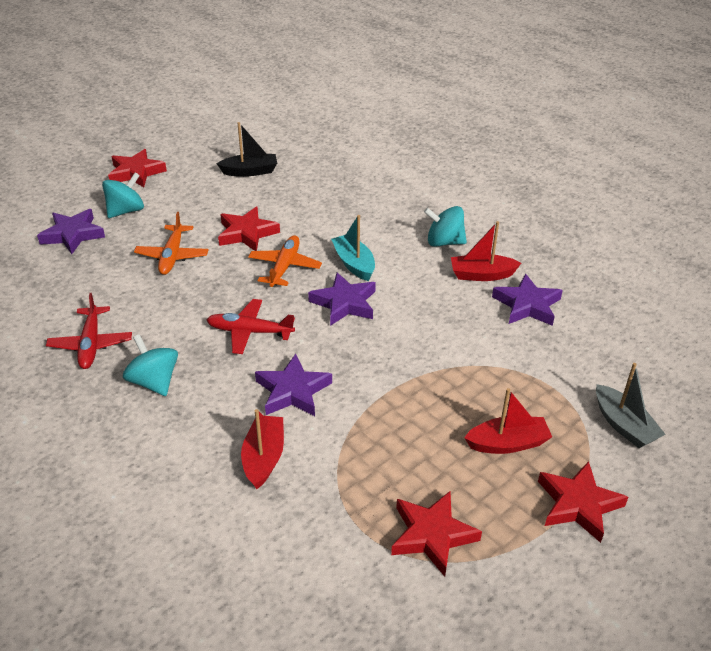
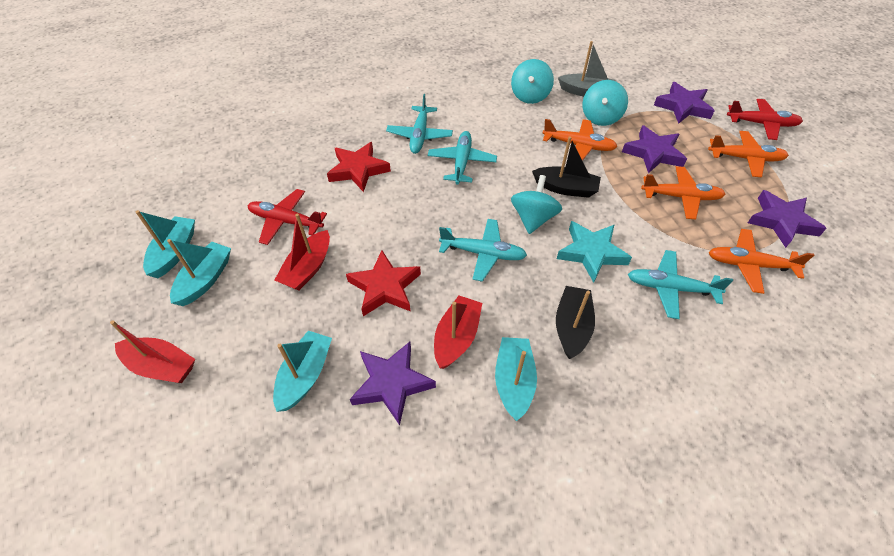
black boat: 1 -> 2
orange plane: 2 -> 4
red star: 4 -> 2
turquoise boat: 1 -> 4
turquoise plane: 0 -> 4
turquoise star: 0 -> 1

